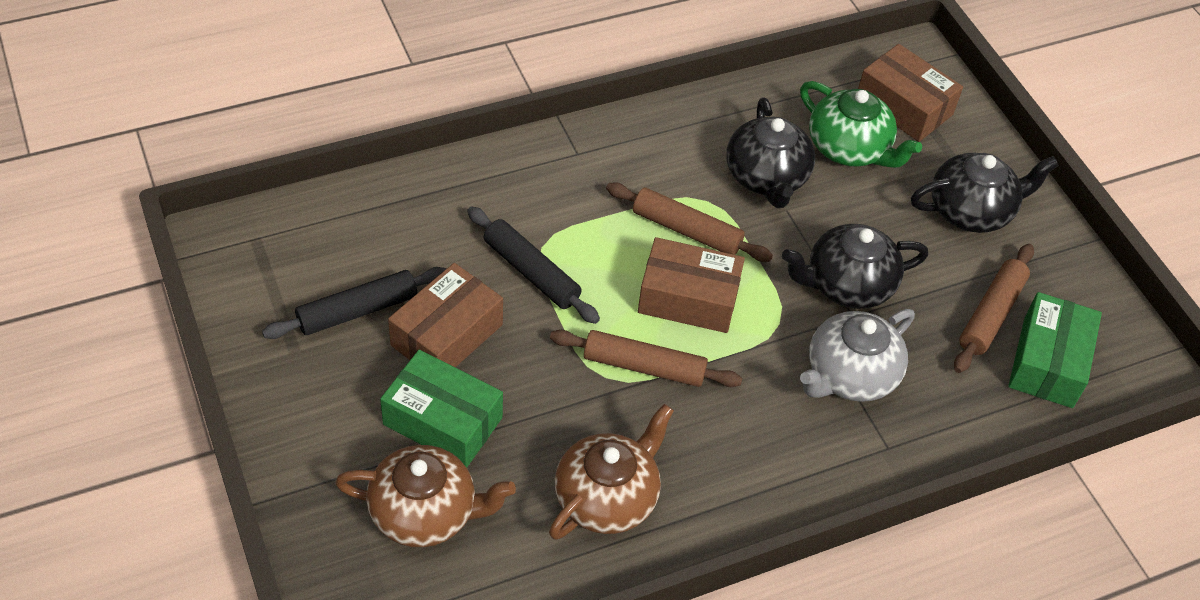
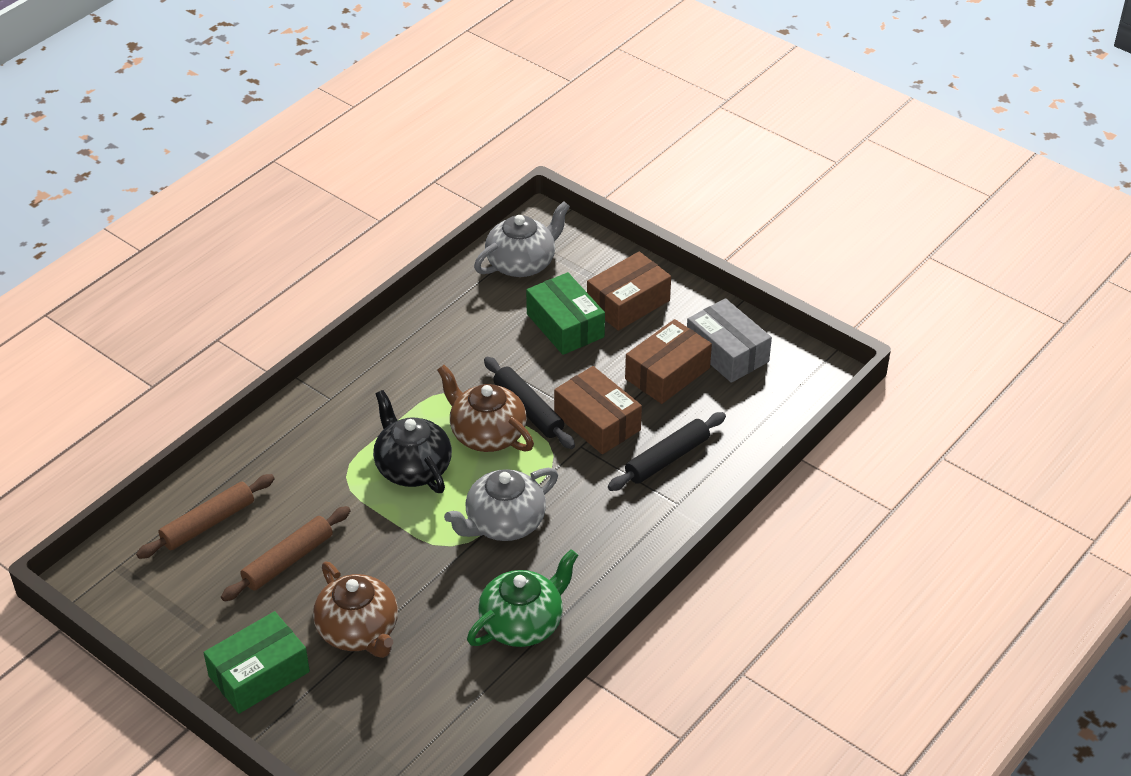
black teapot: 3 -> 1
brown rolling pin: 3 -> 2
grey box: 0 -> 1
grey teapot: 1 -> 2

